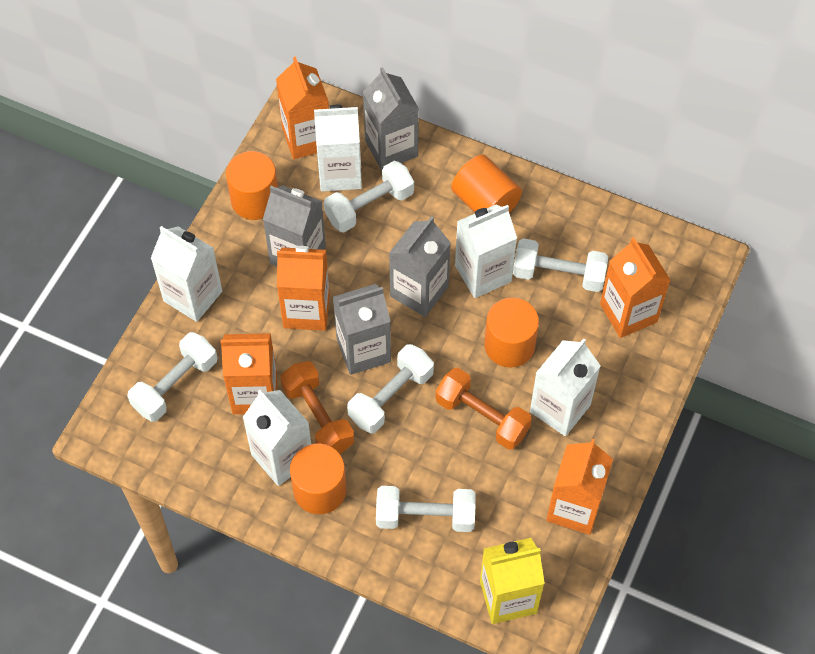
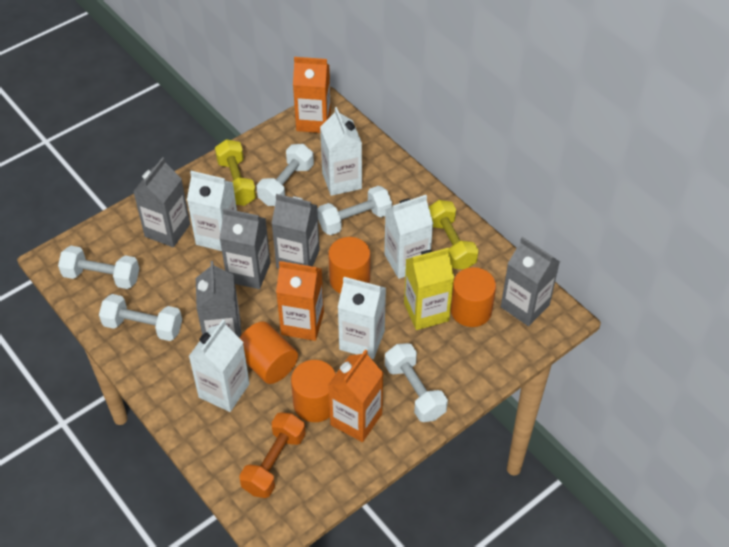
grey carton: 4 -> 5
orange carton: 5 -> 3
orange dumbbell: 2 -> 1
yellow dumbbell: 0 -> 2

